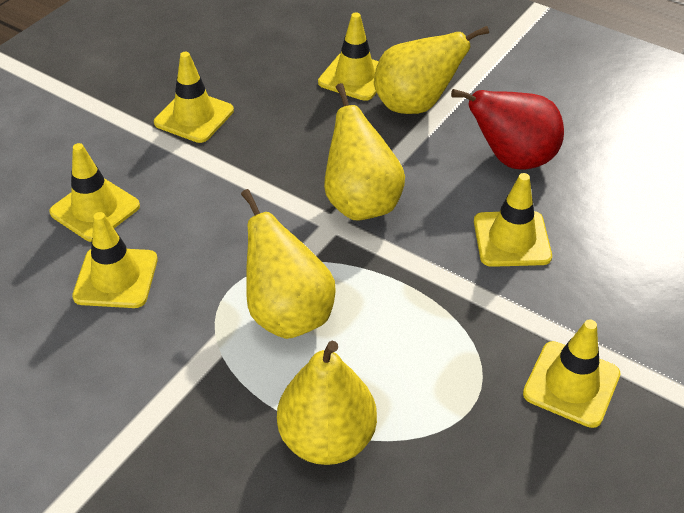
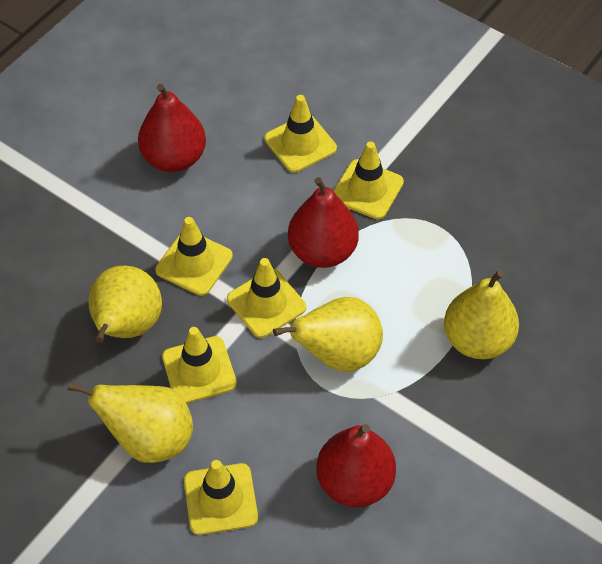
red pear: 1 -> 3

